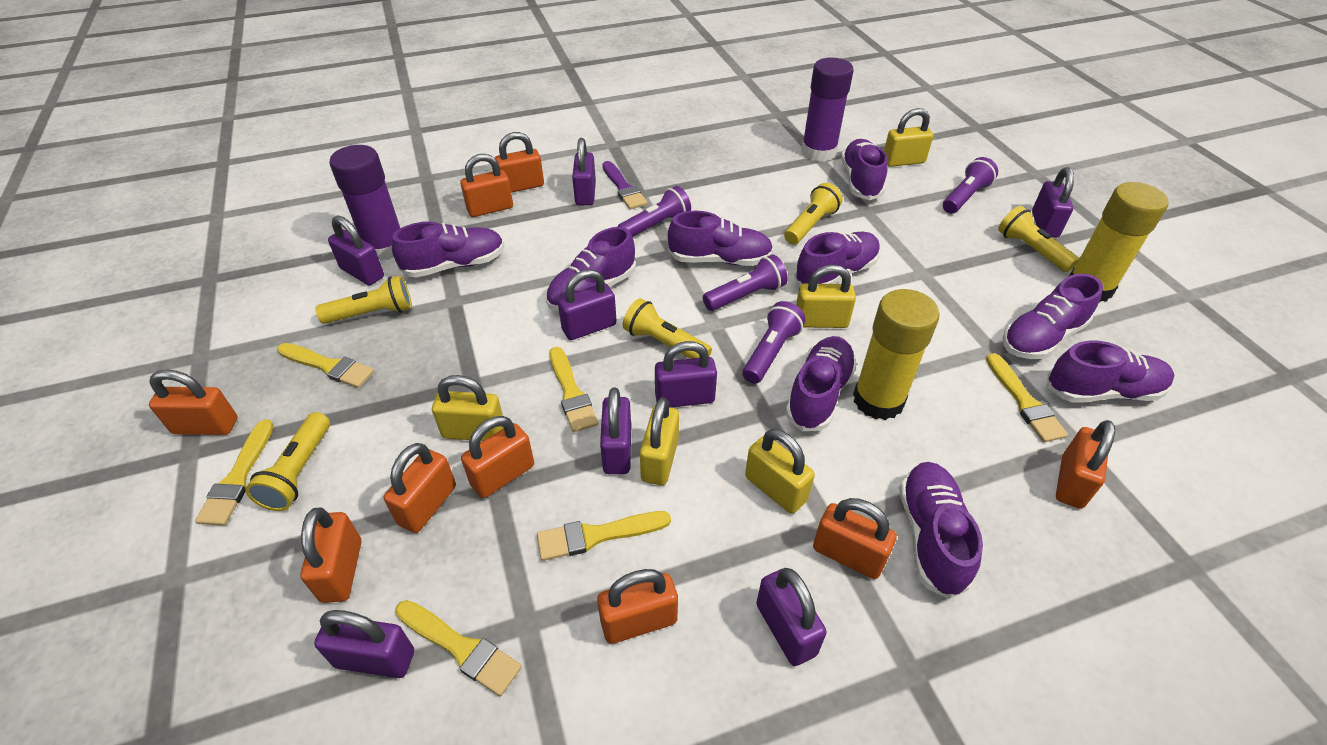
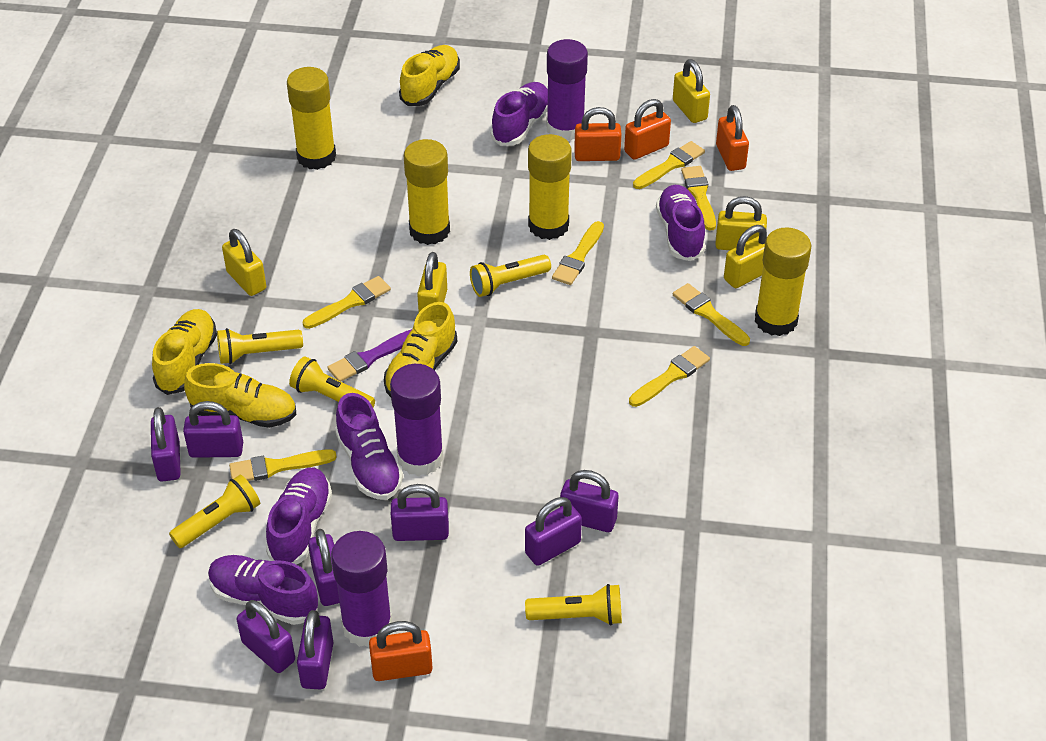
orange padlock: 9 -> 4
purple flashlight: 4 -> 0
purple glue stick: 2 -> 3
purple shoe: 9 -> 5
yellow brush: 6 -> 7
yellow glue stick: 2 -> 4
yellow shoe: 0 -> 4

